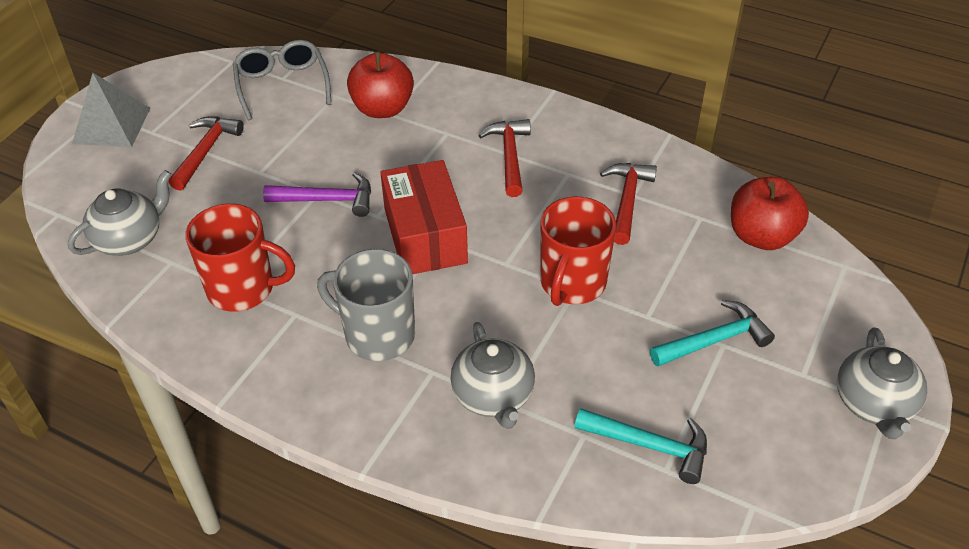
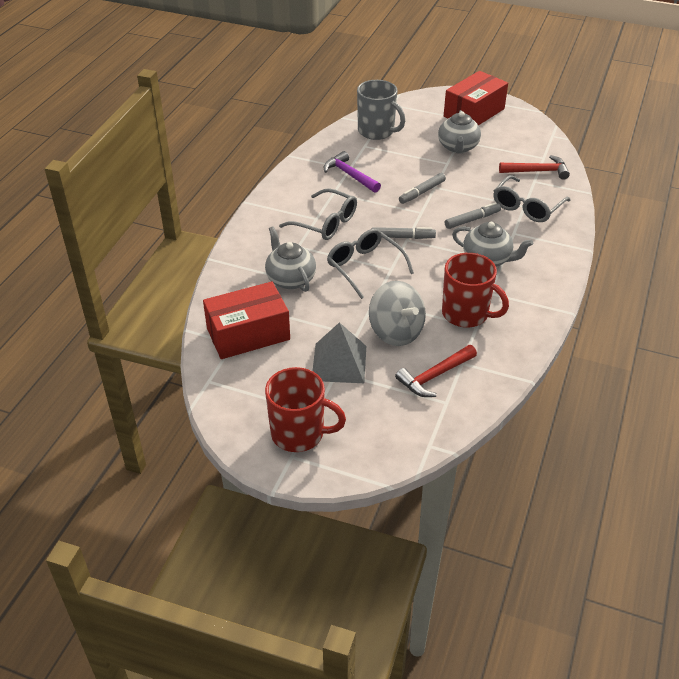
grey glasses: 1 -> 3
grey marker: 0 -> 3
grey spinning top: 0 -> 1
red apple: 2 -> 0
red box: 1 -> 2
red hammer: 3 -> 2
turquoise hammer: 2 -> 0

